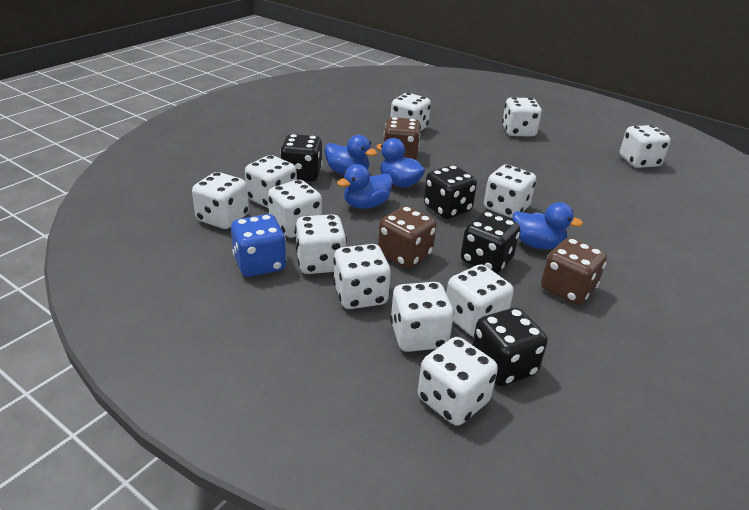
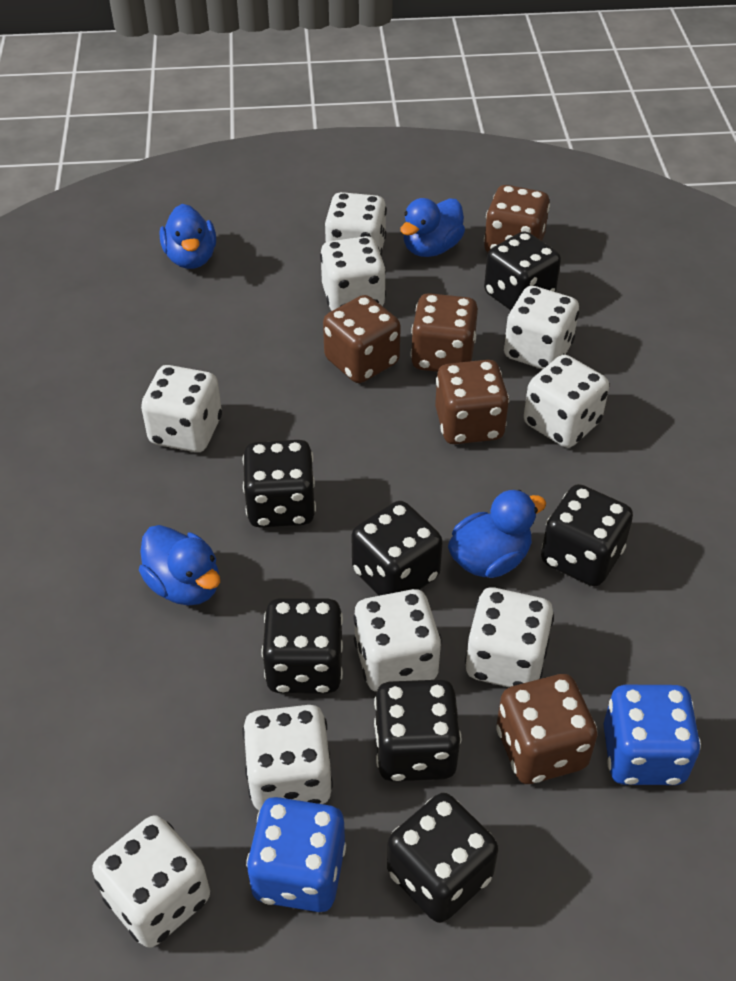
black dice: 4 -> 7
blue dice: 1 -> 2
brown dice: 3 -> 5
white dice: 12 -> 9

